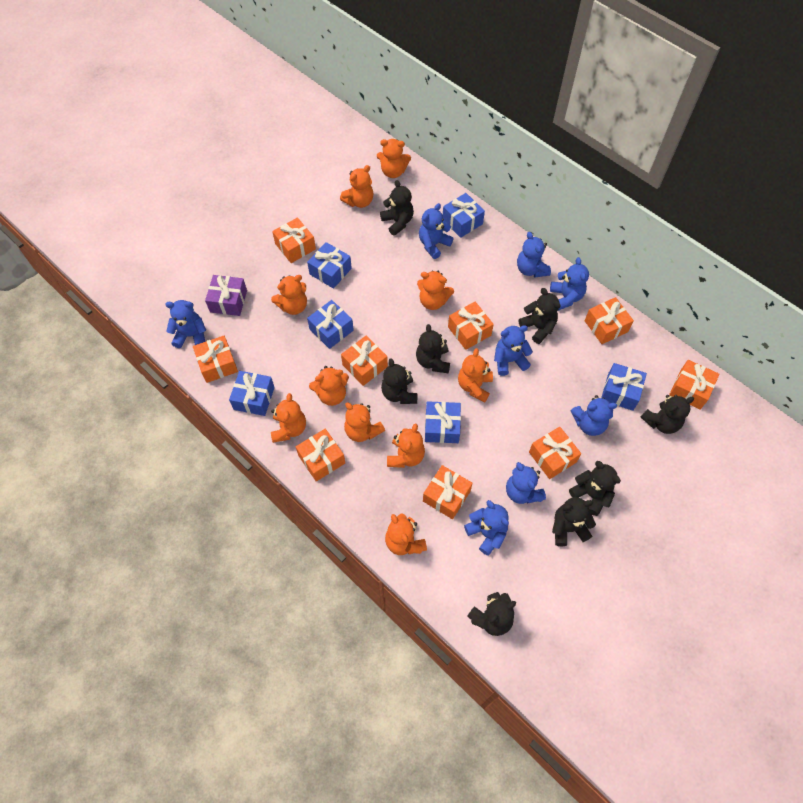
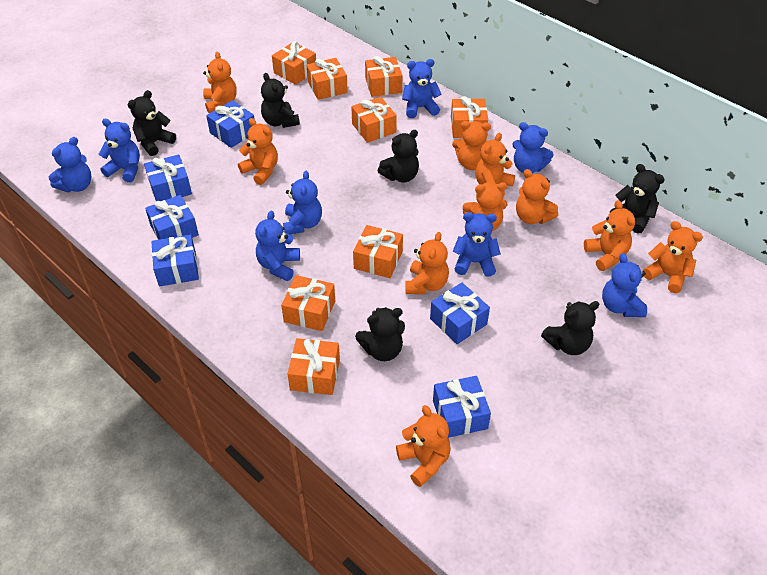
black teddy bear: 8 -> 6
orange gift: 9 -> 8
purple gift: 1 -> 0

